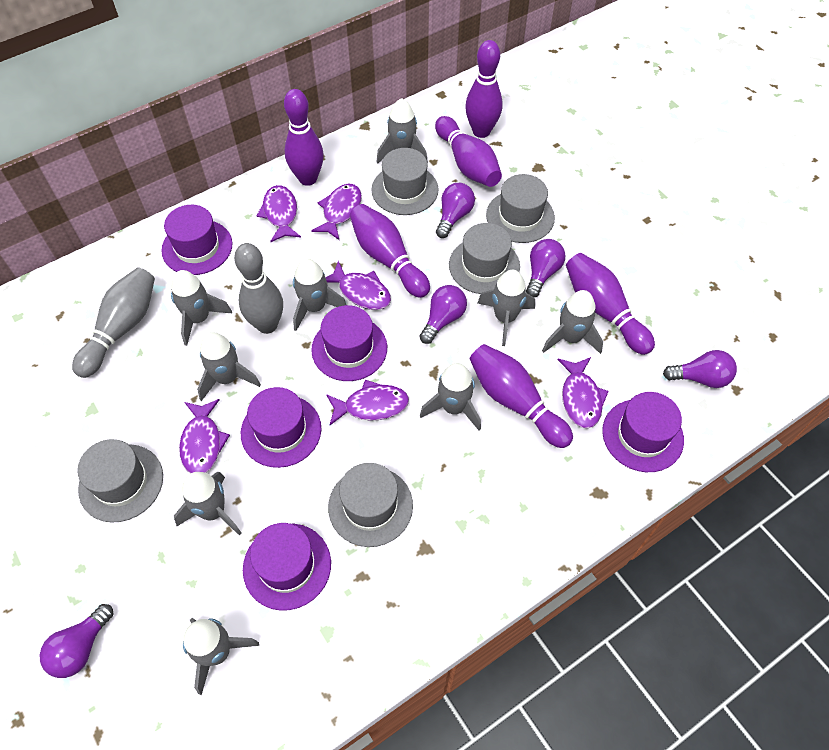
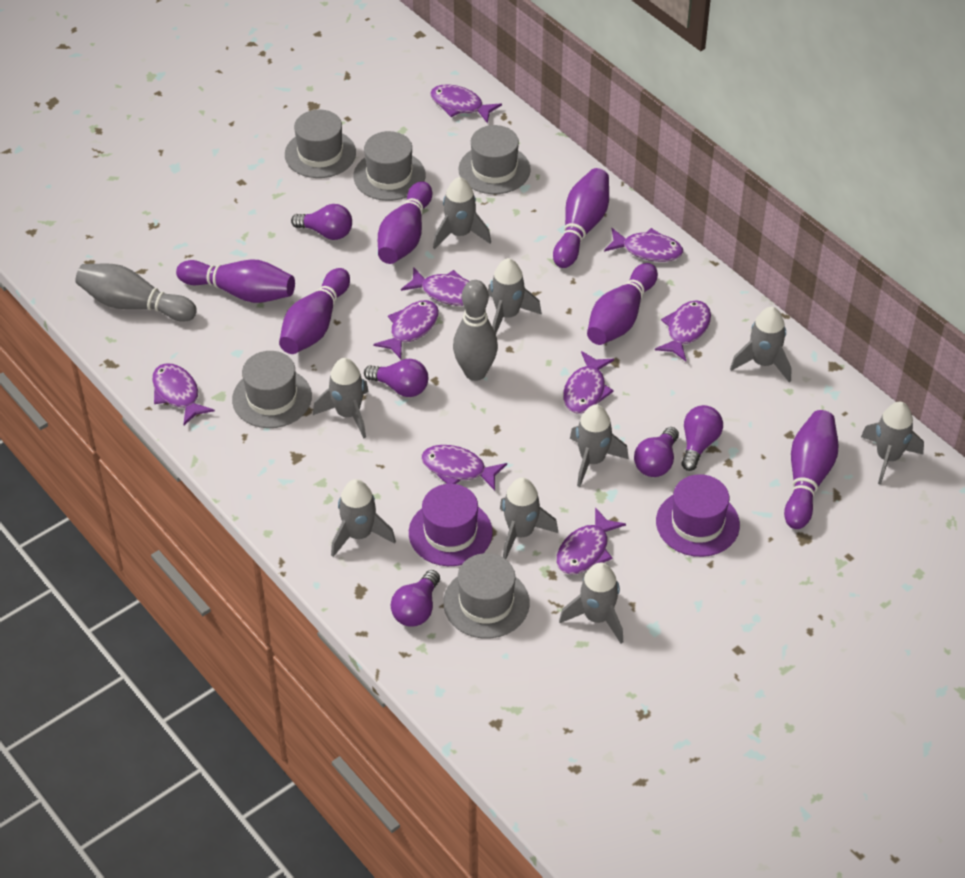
purple fish: 6 -> 9
purple hat: 5 -> 2

